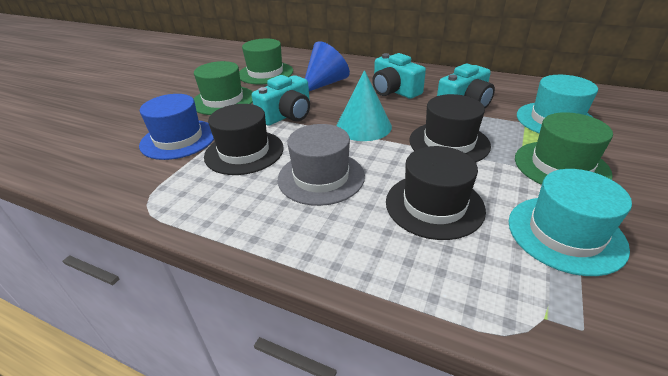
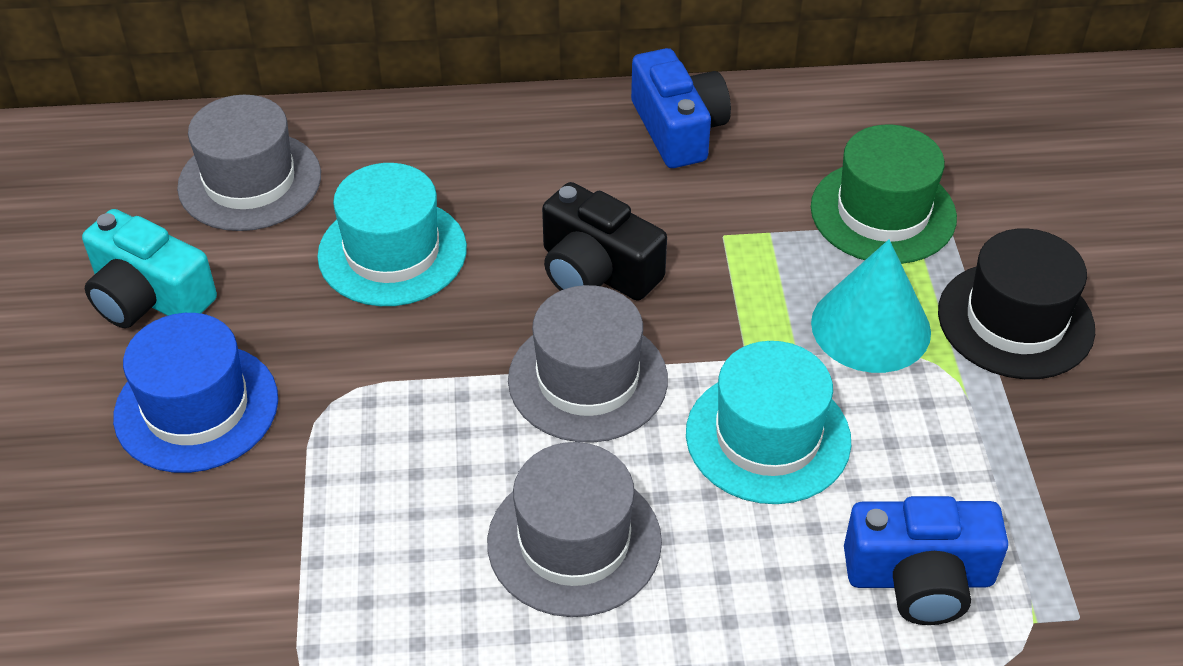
black camera: 0 -> 1
black hat: 3 -> 1
blue camera: 0 -> 2
blue cone: 1 -> 0
green hat: 3 -> 1
grey hat: 1 -> 3
turquoise camera: 3 -> 1

